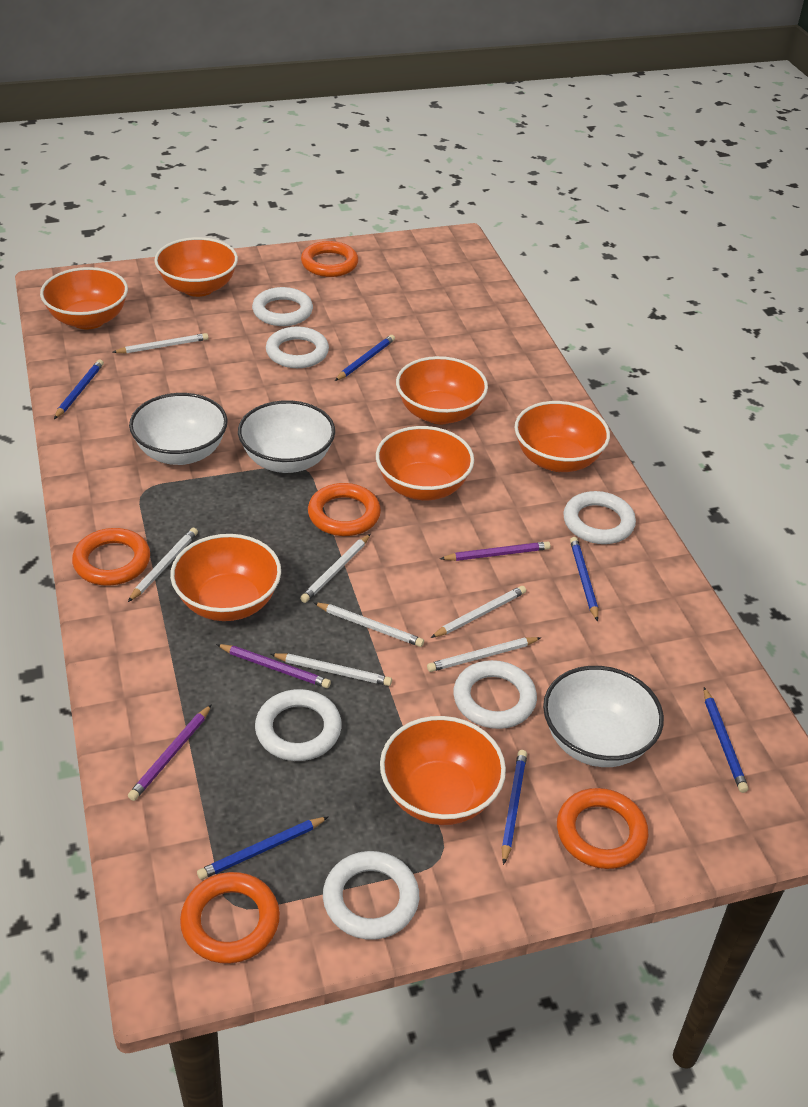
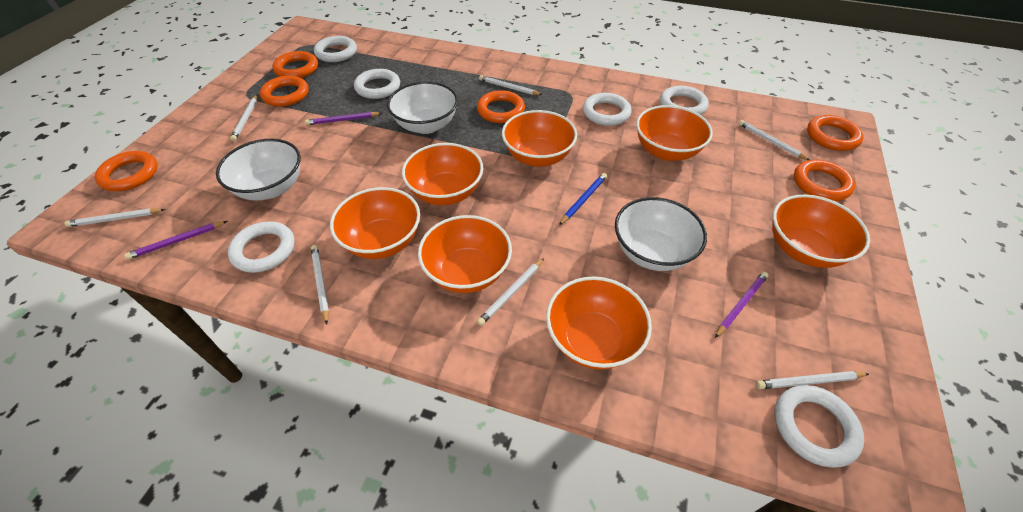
blue pencil: 6 -> 1
orange ring: 5 -> 6

